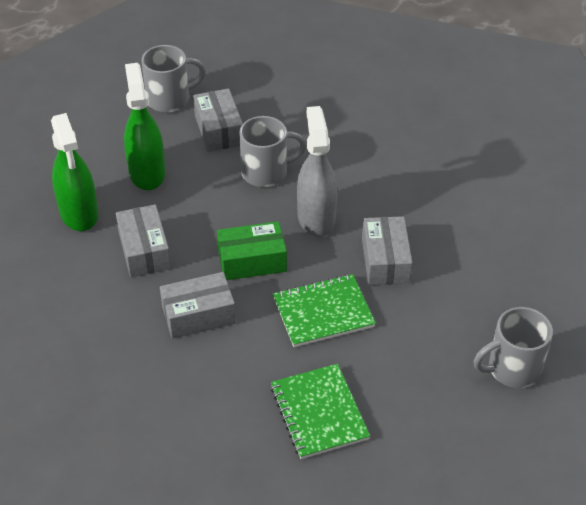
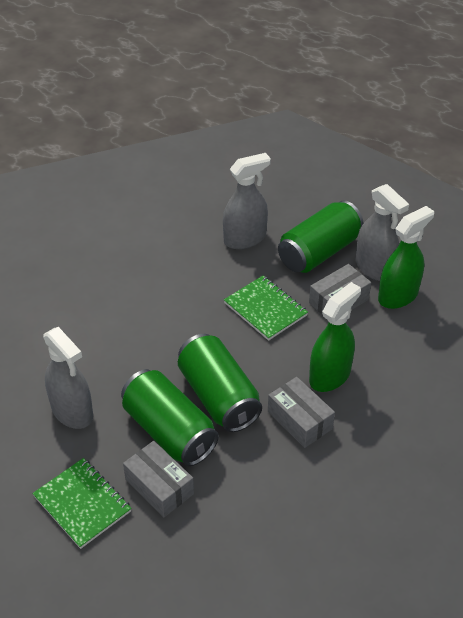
green box: 1 -> 0
green can: 0 -> 3
grey box: 4 -> 3
grey mug: 3 -> 0
grey spray bottle: 1 -> 3

